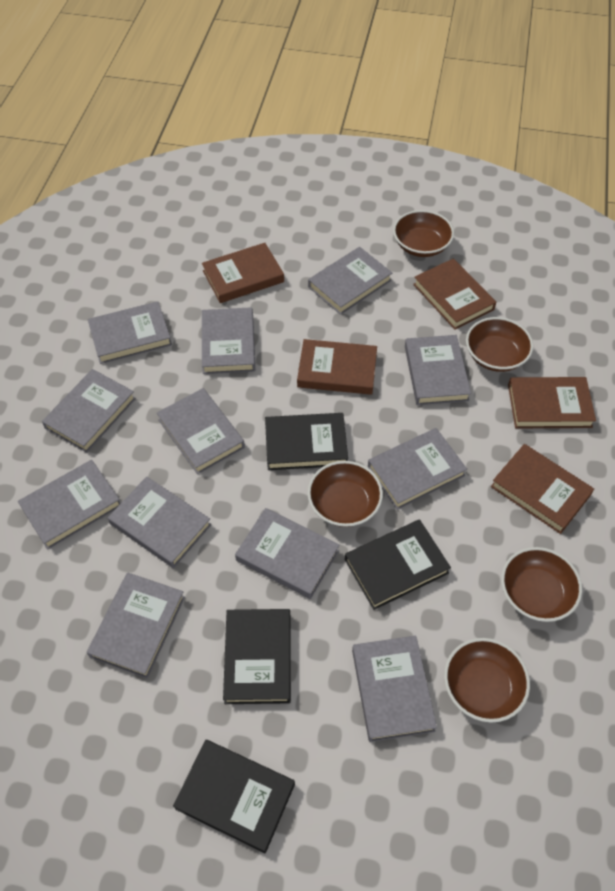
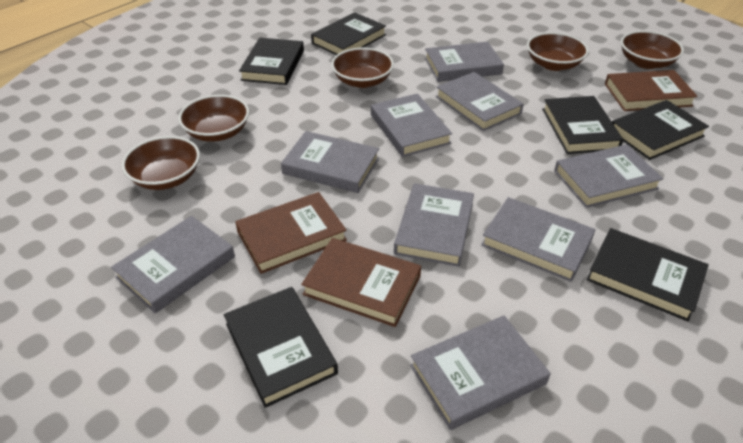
black book: 4 -> 6
brown book: 5 -> 3
grey book: 12 -> 9

